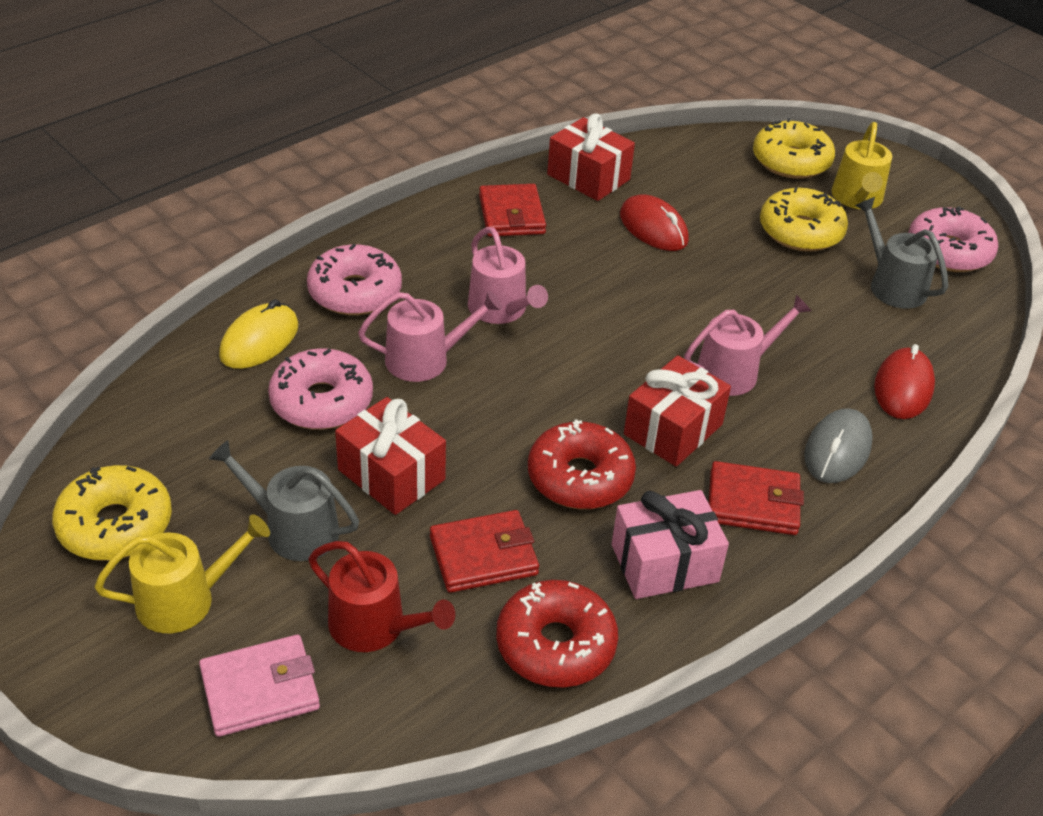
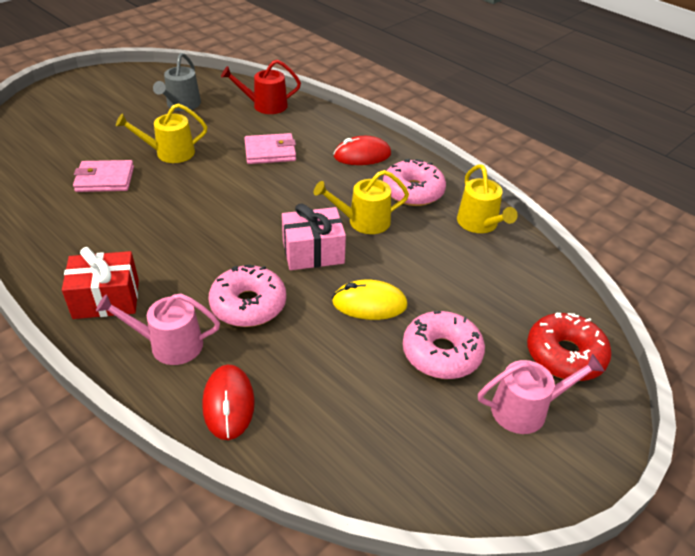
grey mouse: 1 -> 0
grey watering can: 2 -> 1
pink wallet: 1 -> 2
pink watering can: 3 -> 2
red donut: 2 -> 1
red gift: 3 -> 1
red wallet: 3 -> 0
yellow donut: 3 -> 0
yellow watering can: 2 -> 3

